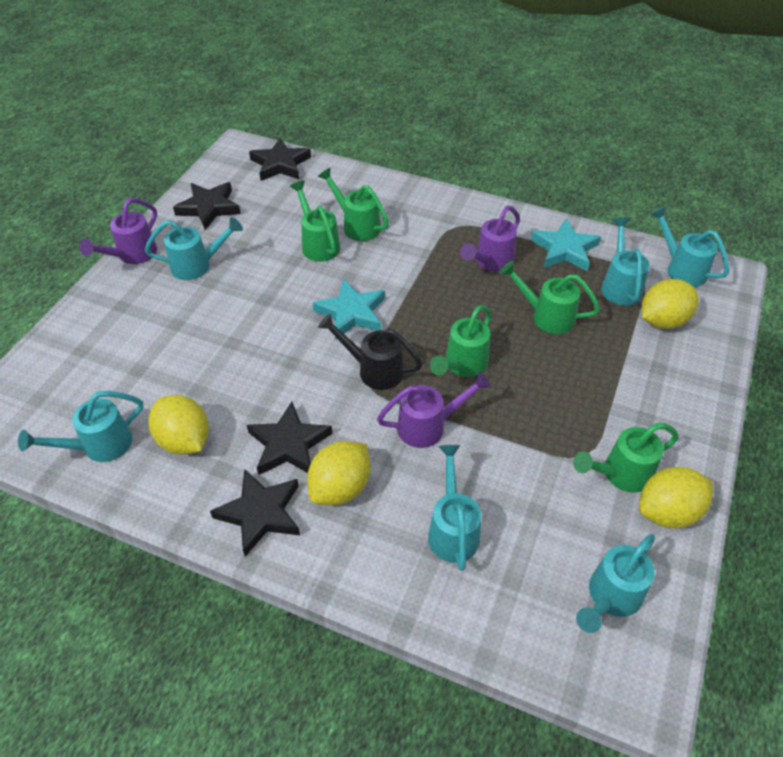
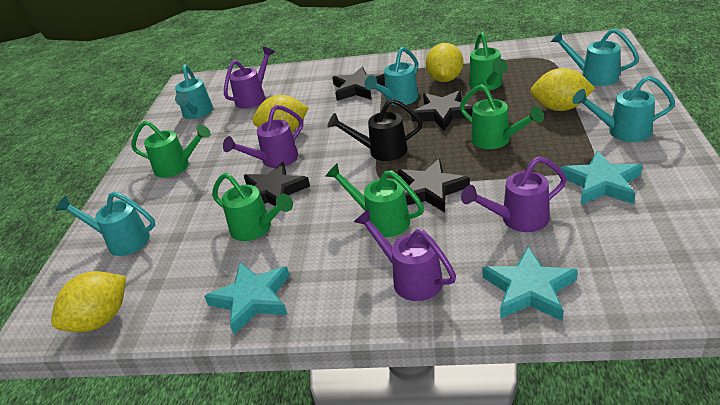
purple watering can: 3 -> 4
turquoise star: 2 -> 3
turquoise watering can: 6 -> 5

